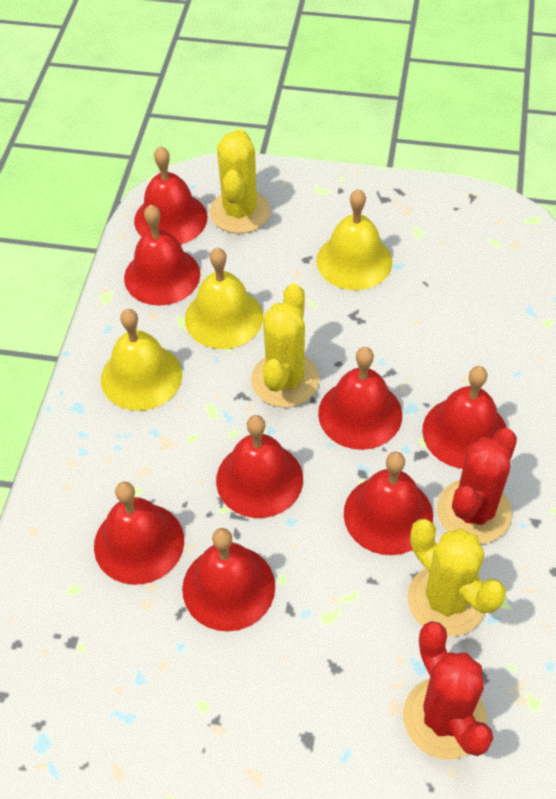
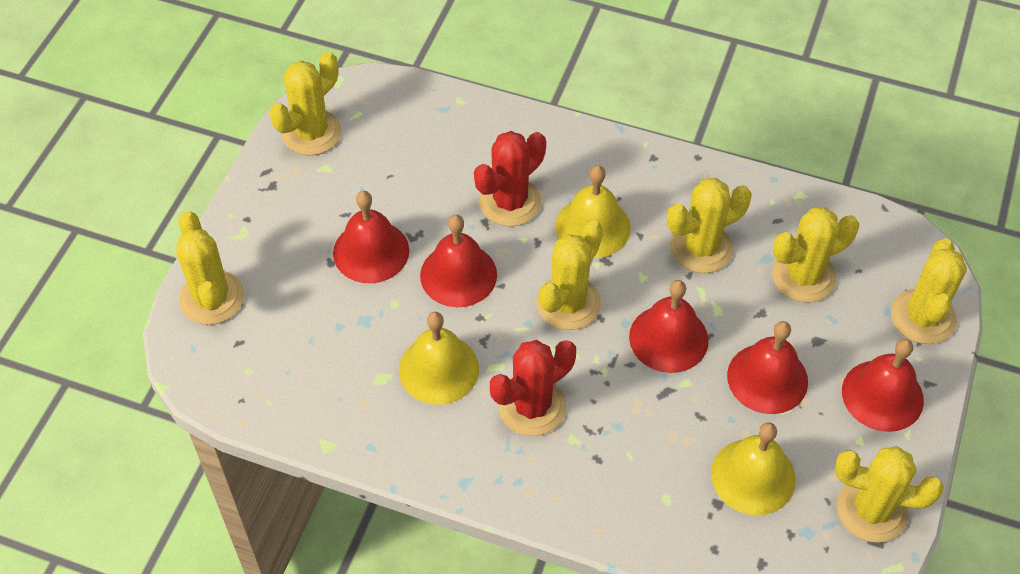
red bell: 8 -> 5
yellow cactus: 3 -> 7

